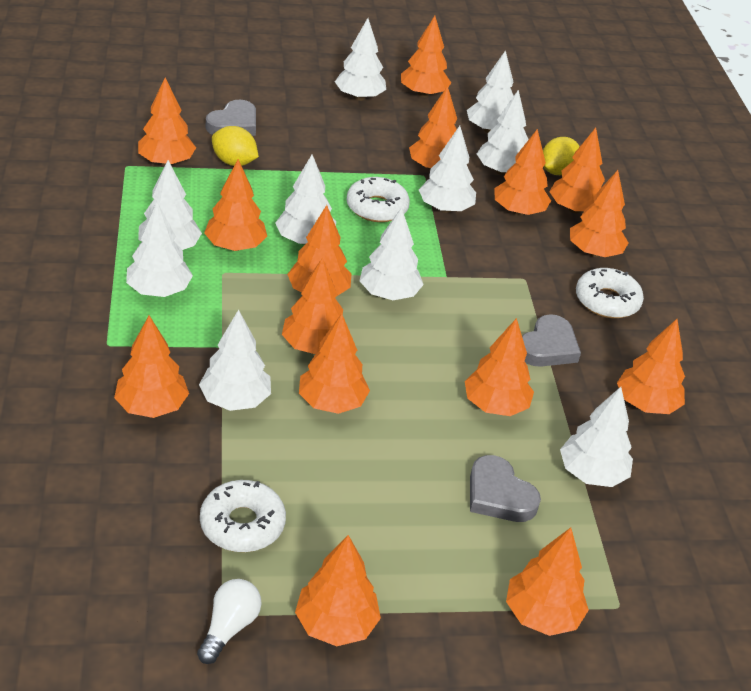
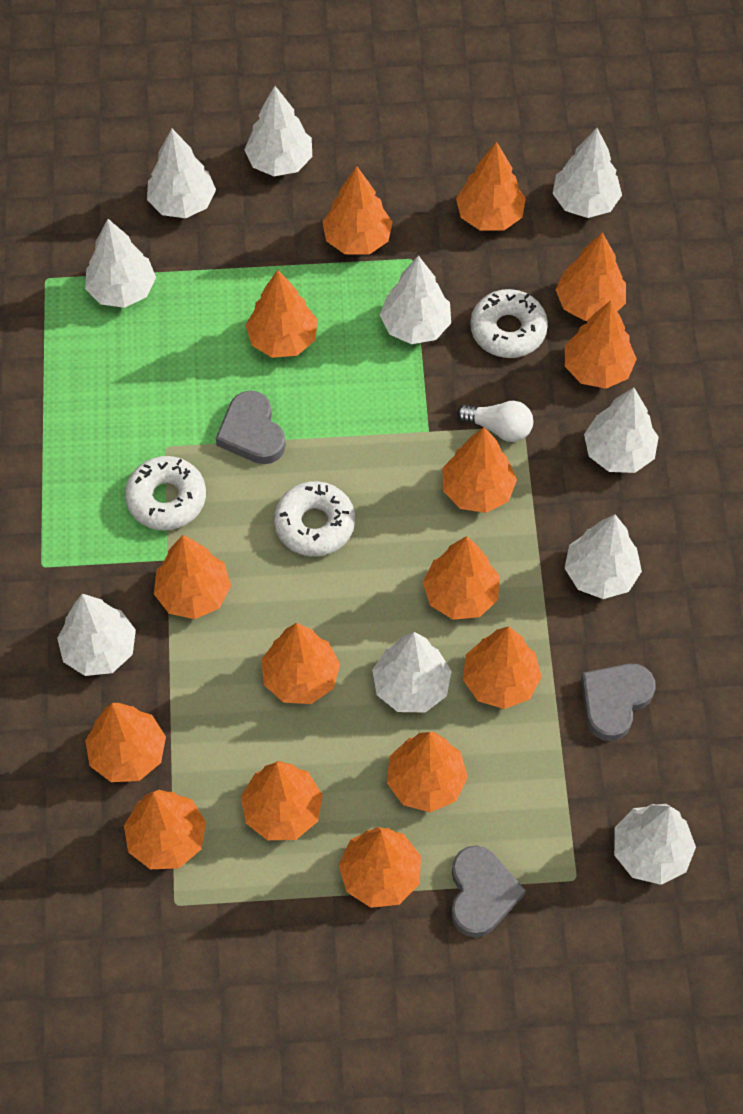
yellow lemon: 2 -> 0

